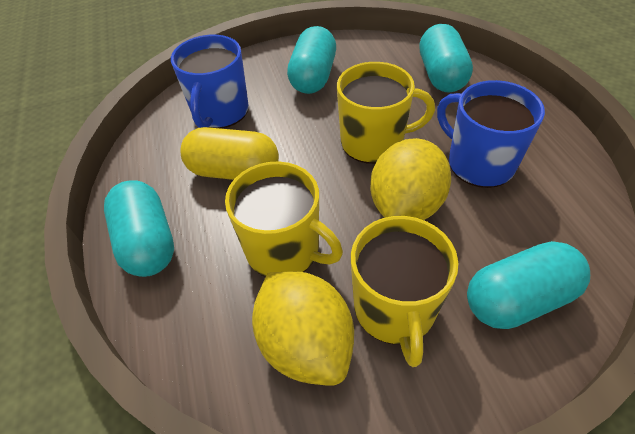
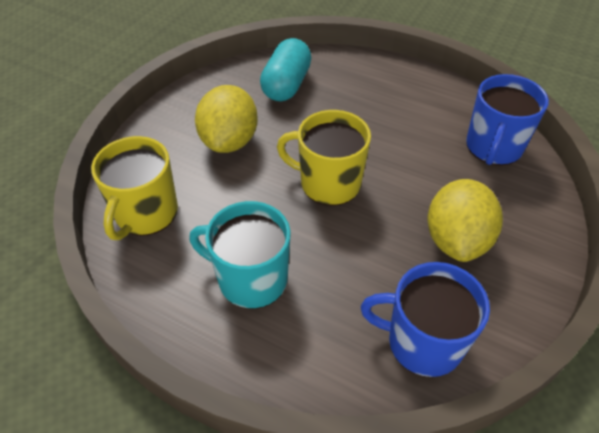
turquoise capsule: 4 -> 1
turquoise mug: 0 -> 1
yellow capsule: 1 -> 0
yellow mug: 3 -> 2

